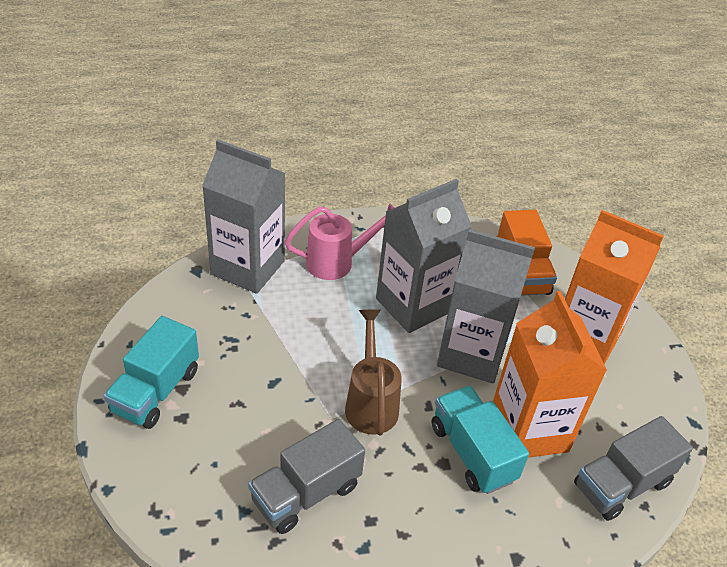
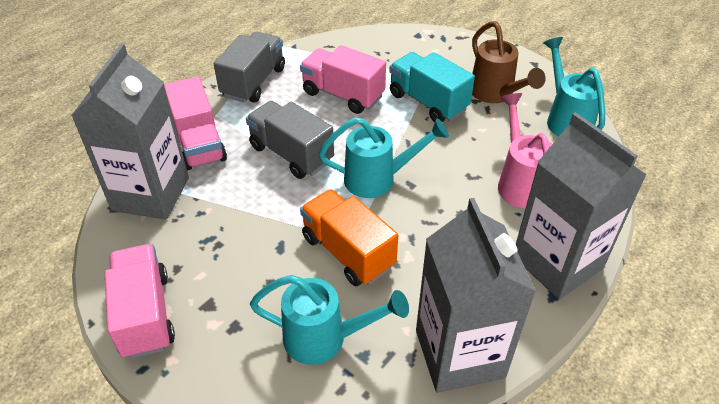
orange carton: 2 -> 0
pink truck: 0 -> 3
turquoise truck: 2 -> 1
turquoise watering can: 0 -> 3

